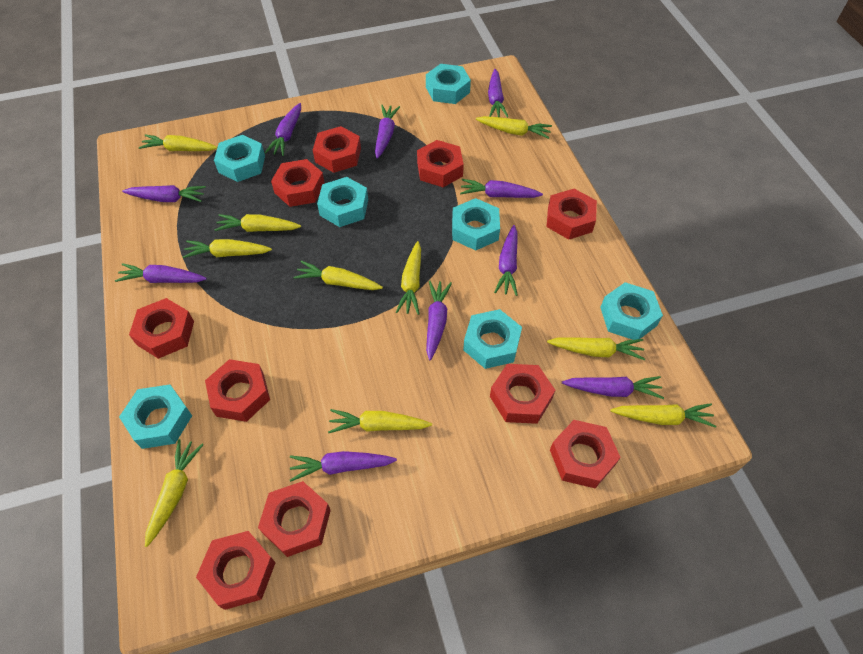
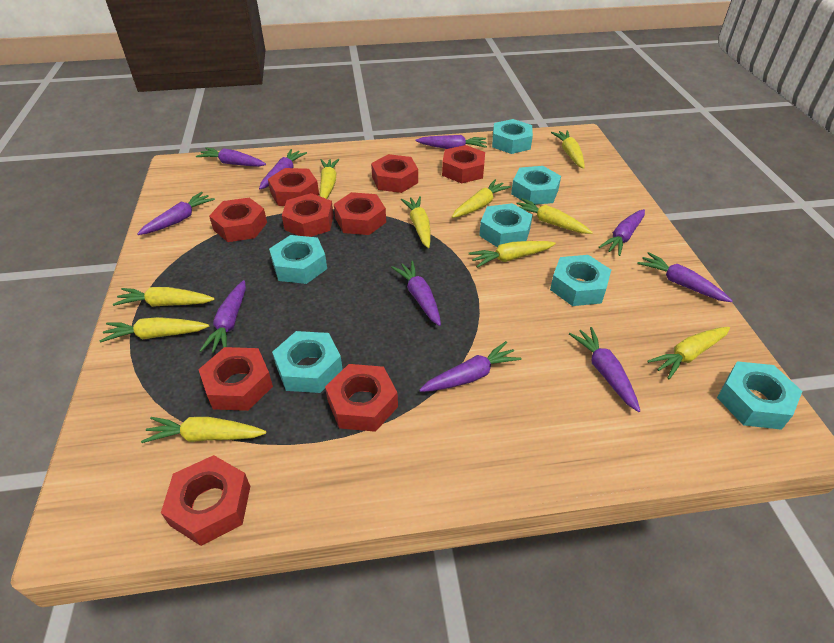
red nut: 10 -> 9

